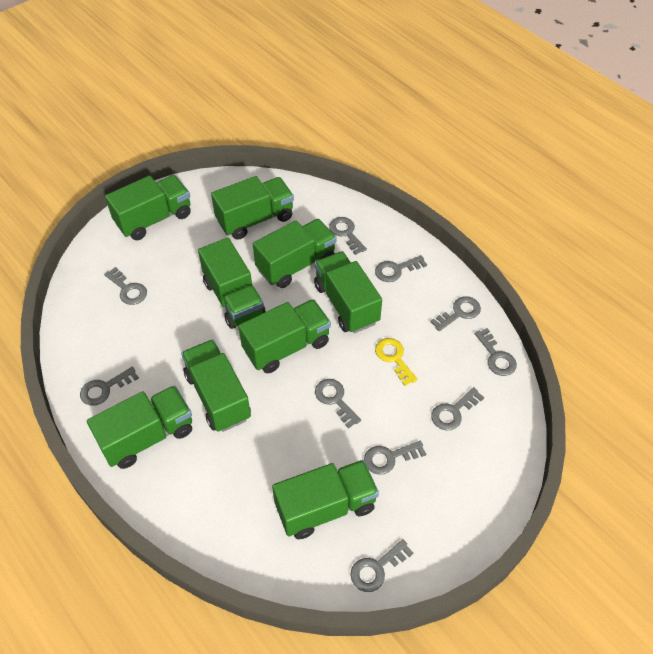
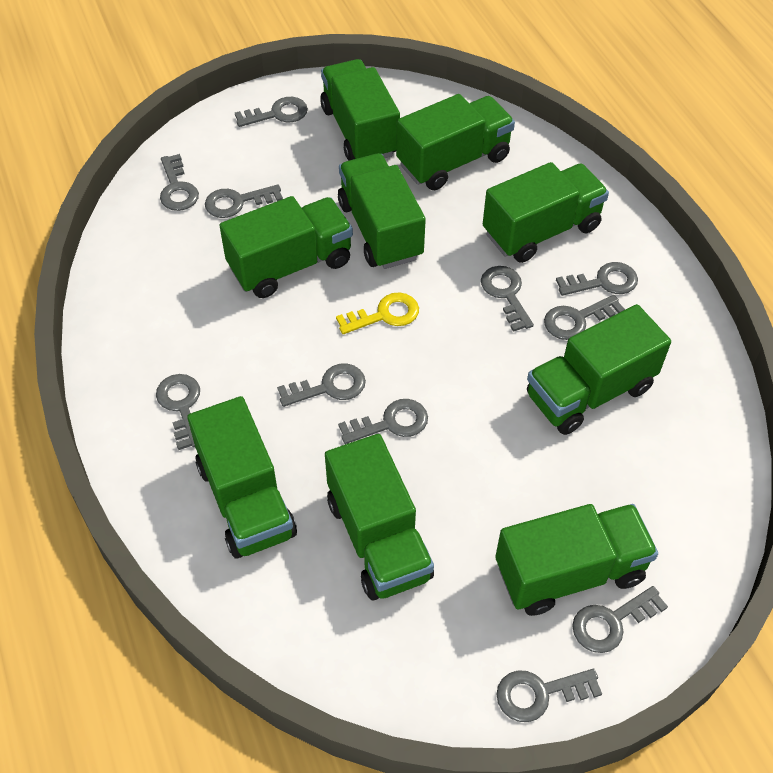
grey key: 10 -> 11

